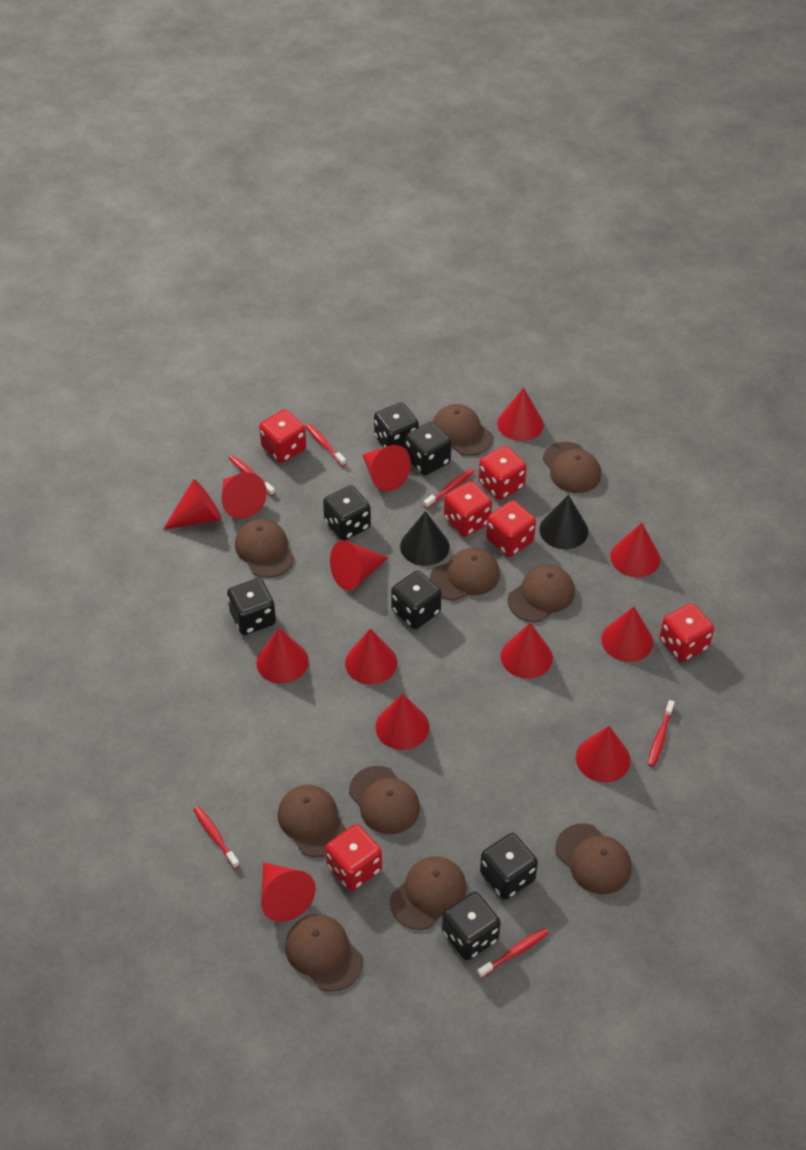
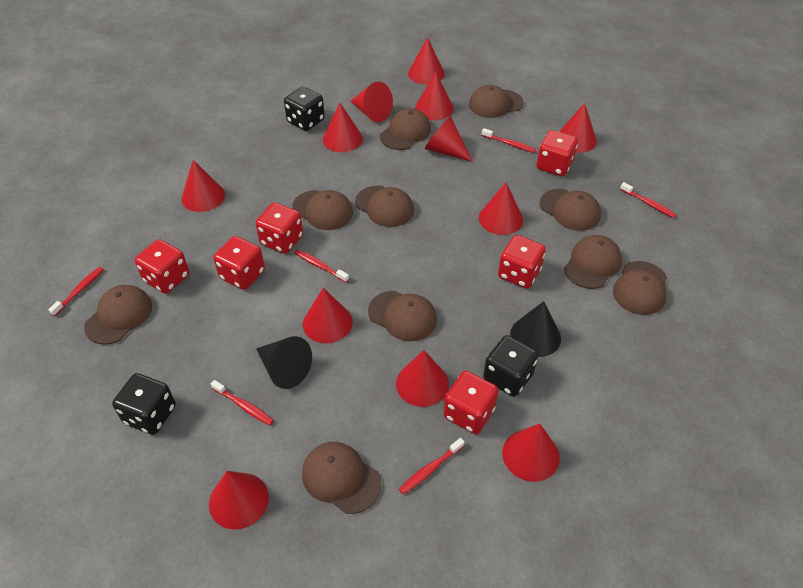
black dice: 7 -> 3
red cone: 13 -> 12

